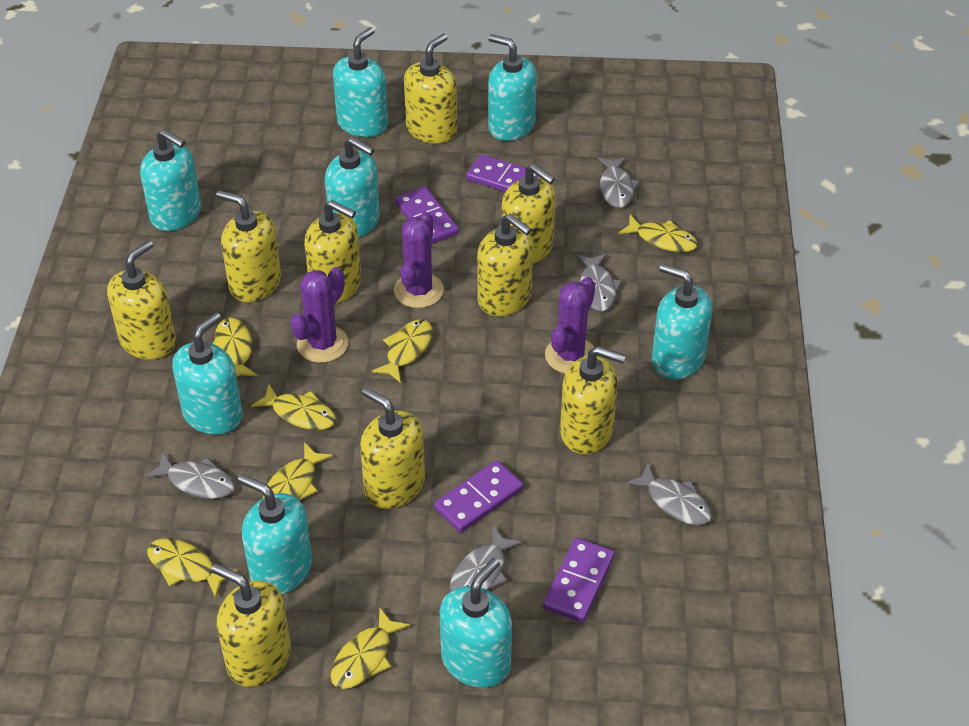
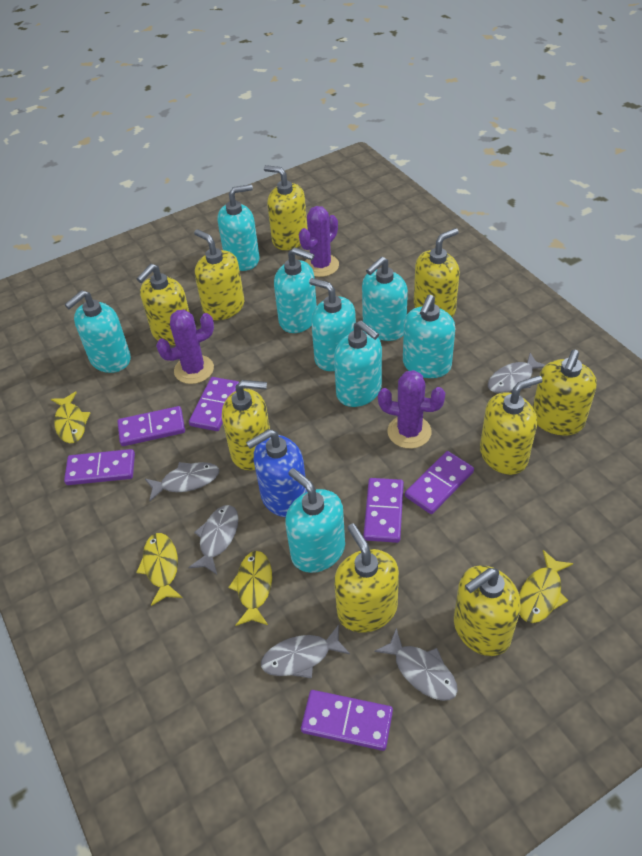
blue soap dispenser: 0 -> 1
purple domino: 4 -> 6
yellow fish: 7 -> 4

